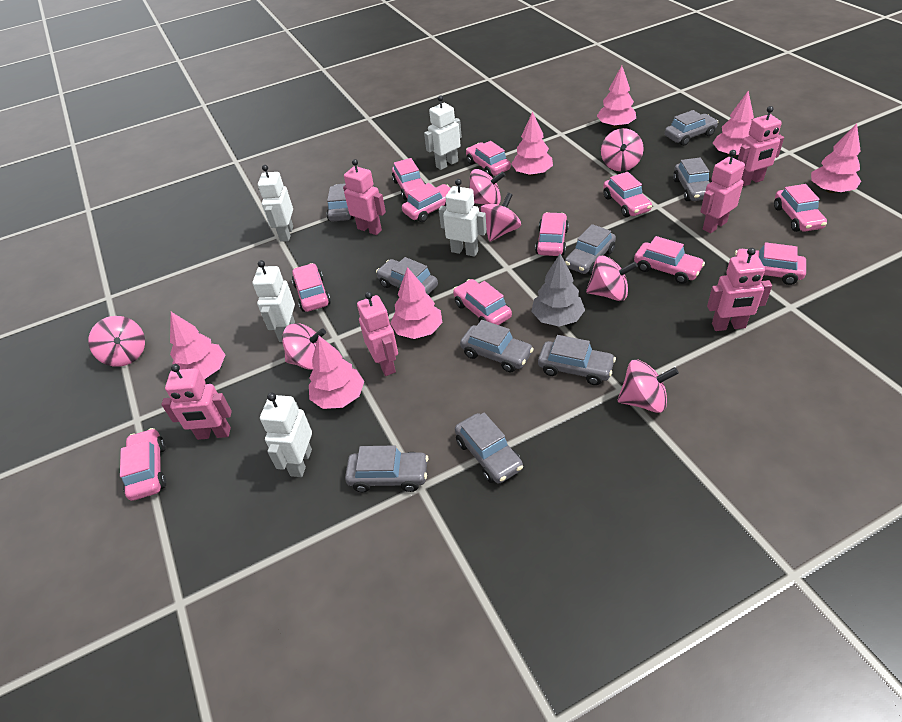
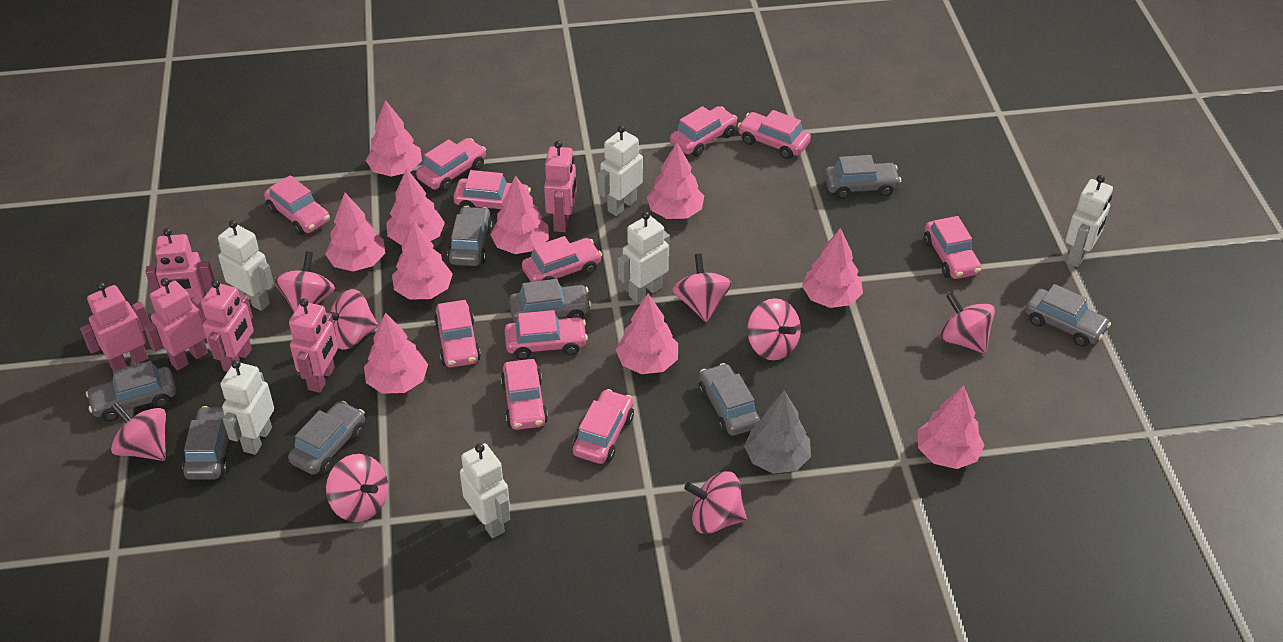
grey car: 9 -> 8
pink spinning top: 7 -> 8
pink tree: 7 -> 10
white robot: 5 -> 6

